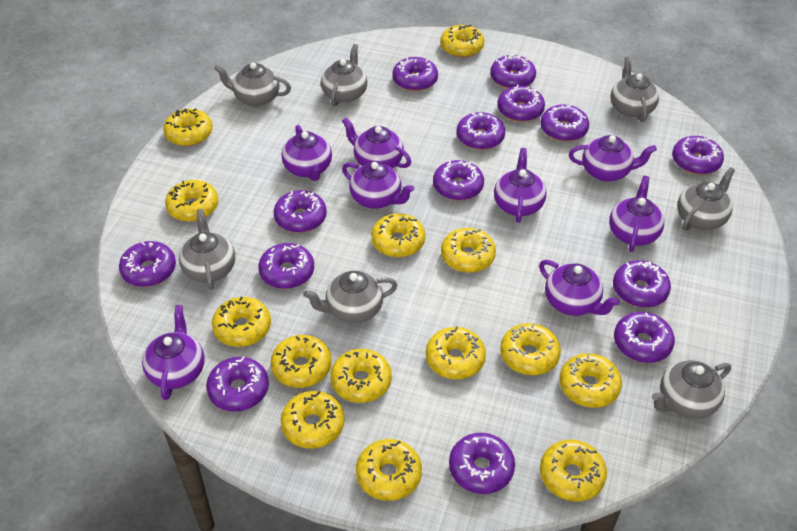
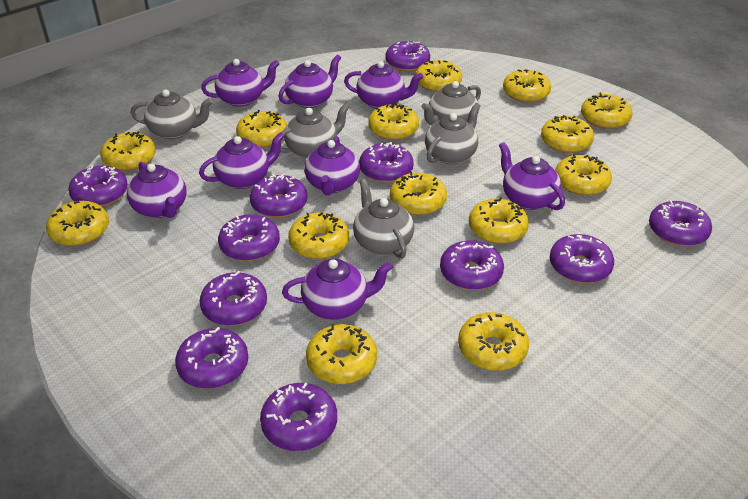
grey teapot: 7 -> 5
purple donut: 14 -> 11

